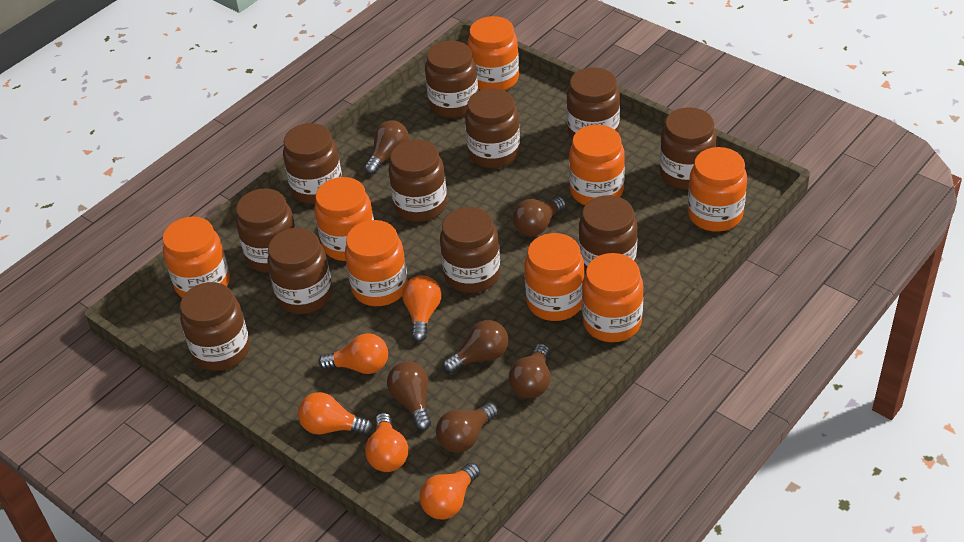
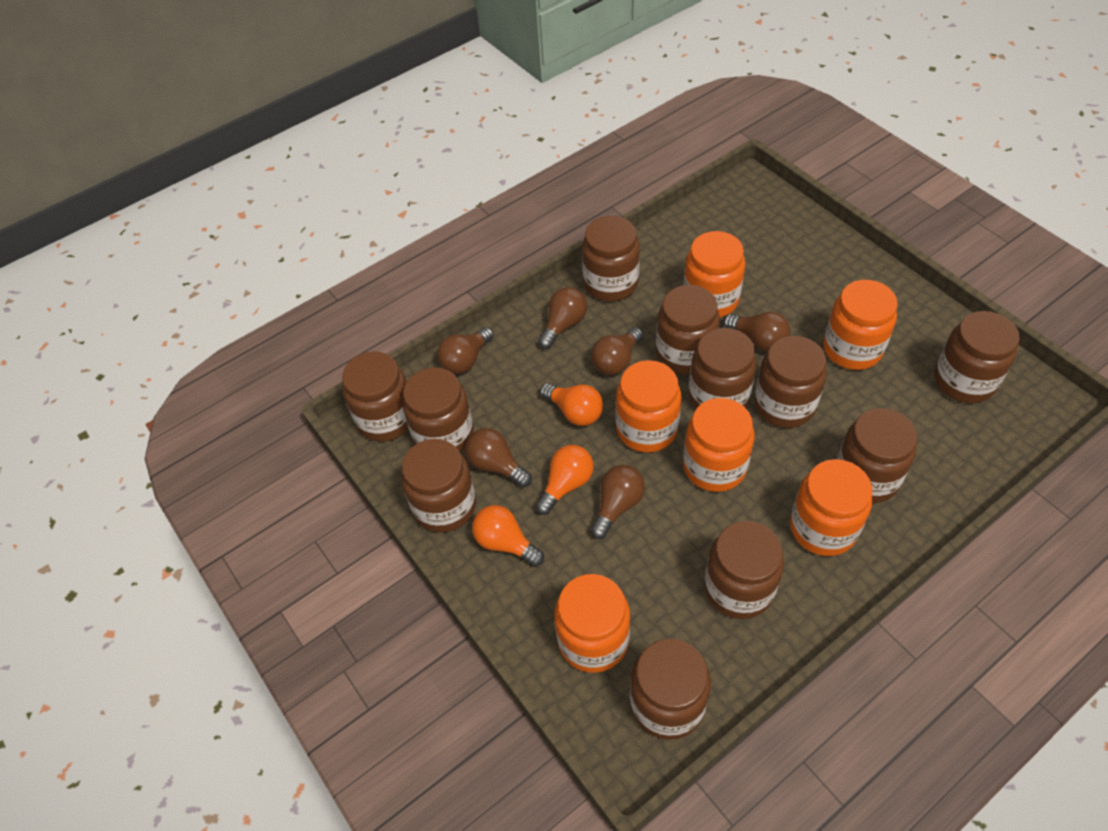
orange jar: 8 -> 6
orange light bulb: 5 -> 3

